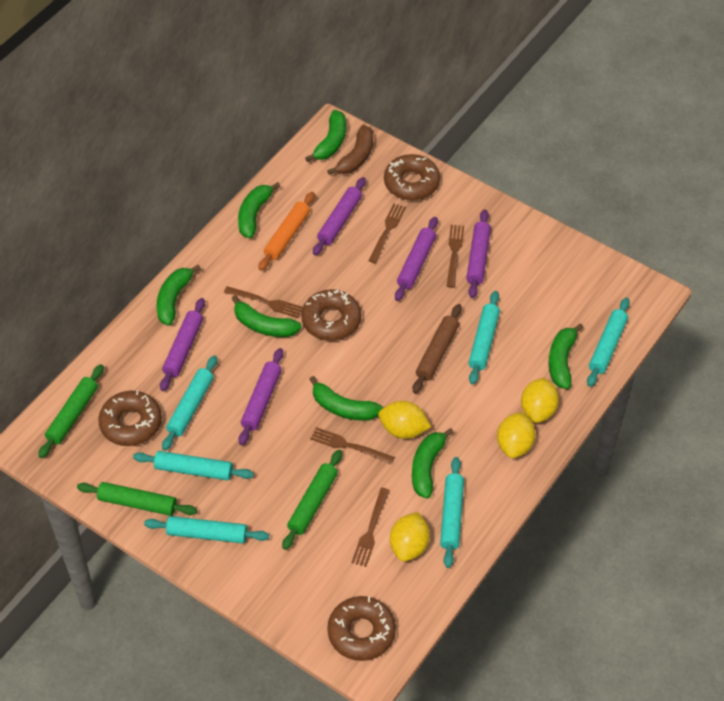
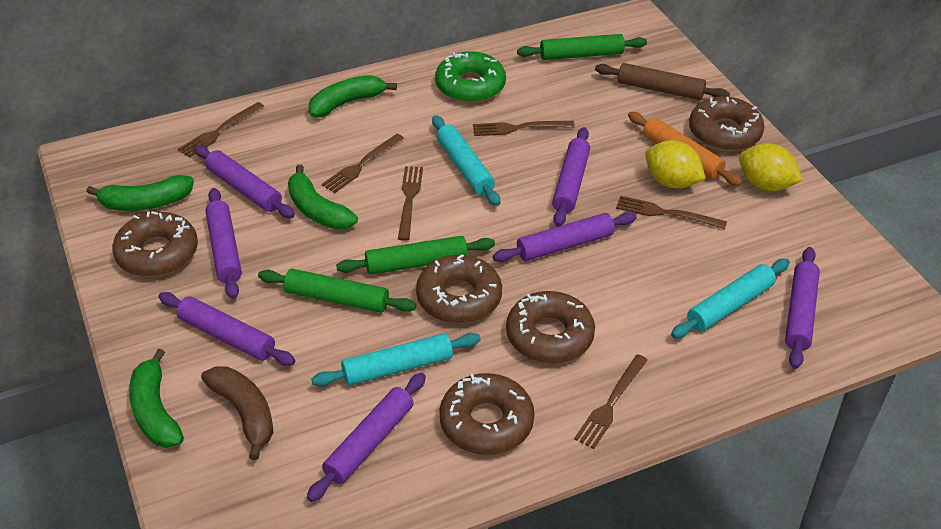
brown donut: 4 -> 5
brown fork: 5 -> 6
green banana: 7 -> 4
green donut: 0 -> 1
purple rolling pin: 5 -> 7
turquoise rolling pin: 6 -> 3
yellow lemon: 4 -> 2

